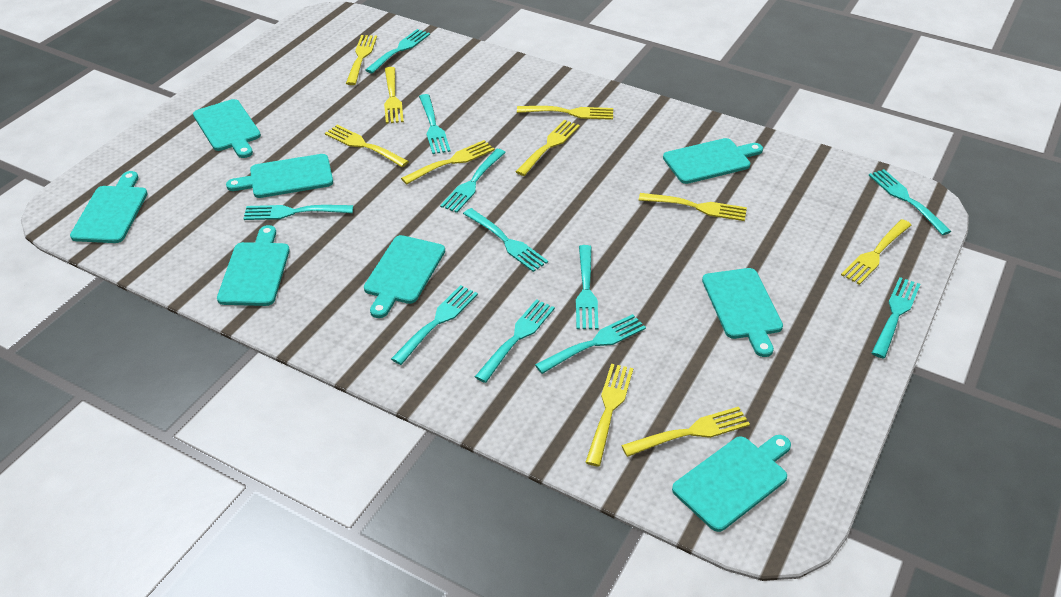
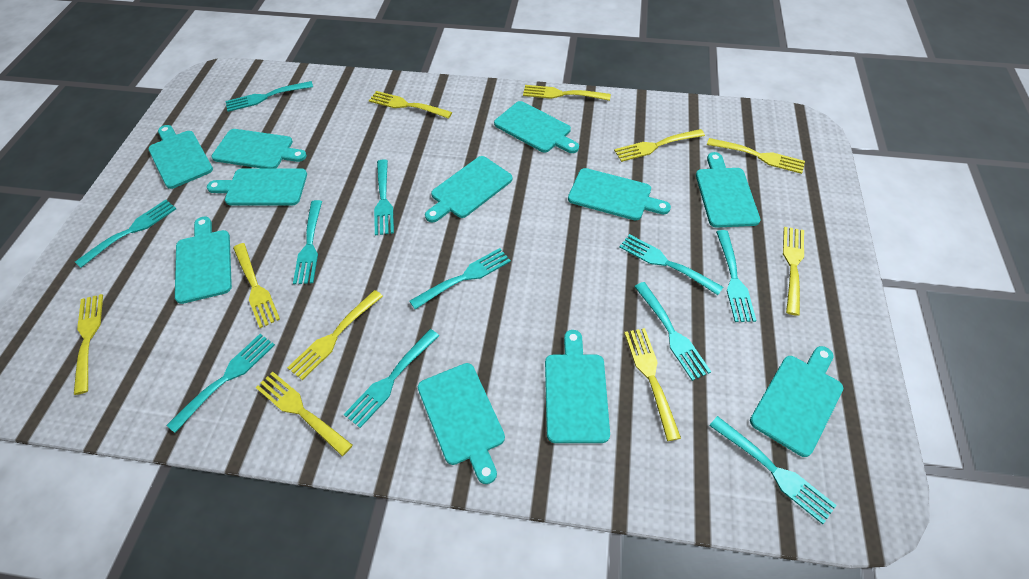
turquoise cutting board: 8 -> 11

